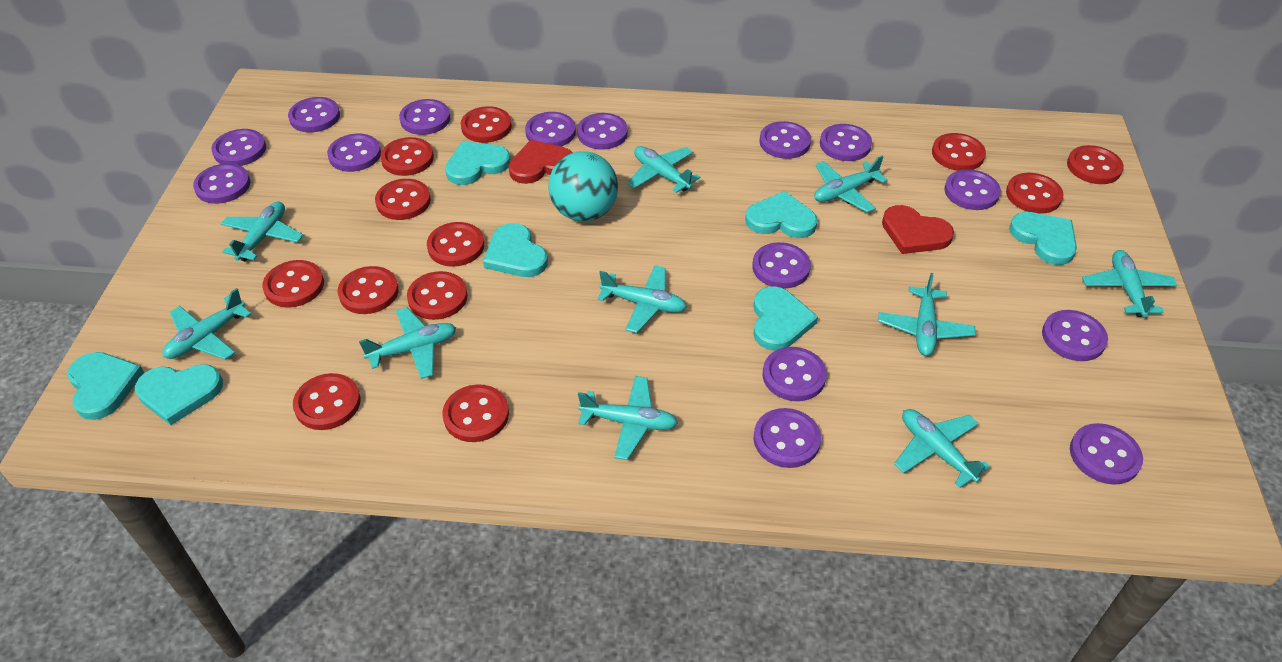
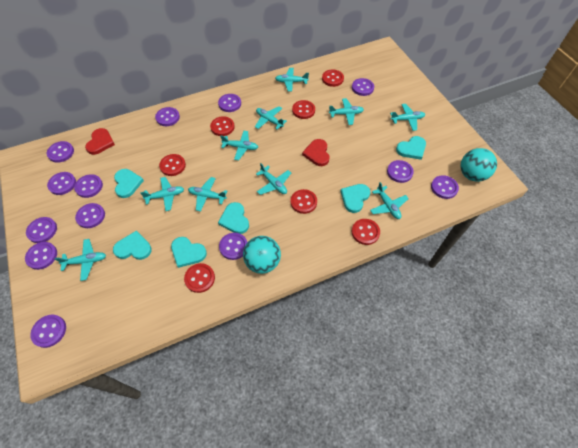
purple button: 15 -> 13
red button: 12 -> 7
turquoise ball: 1 -> 2
turquoise heart: 7 -> 6

